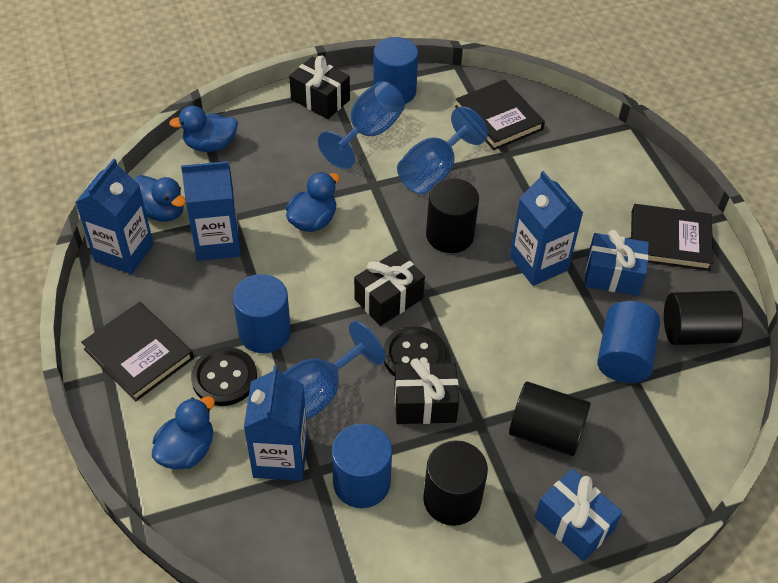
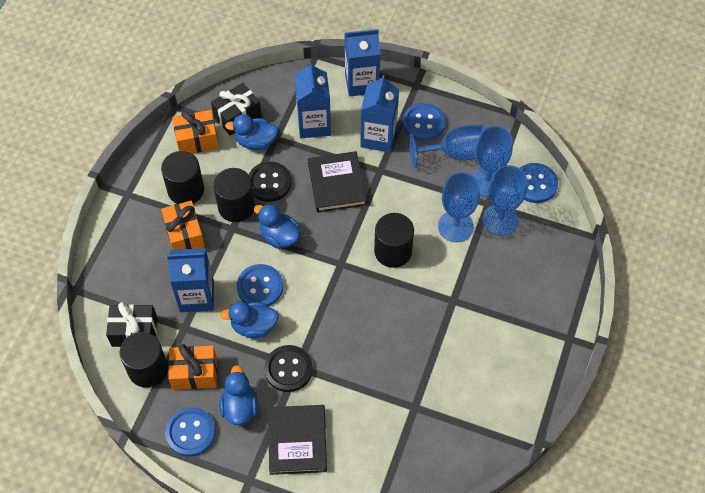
black book: 3 -> 2
black gift: 3 -> 2
blue button: 0 -> 4
blue cylinder: 4 -> 0
blue gift: 2 -> 0
blue goblet: 3 -> 4
orange gift: 0 -> 3

